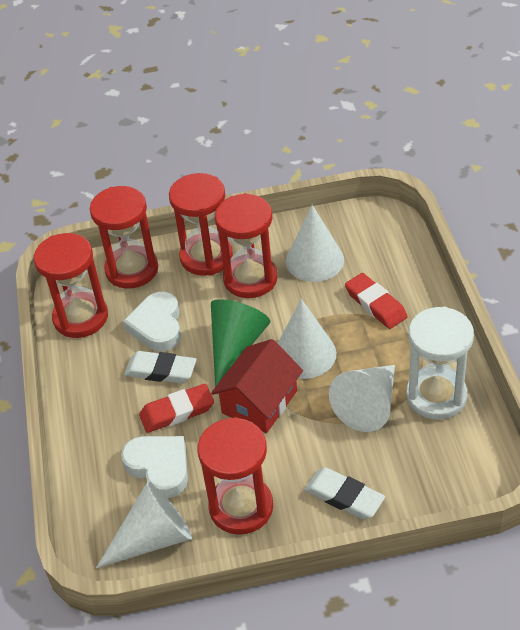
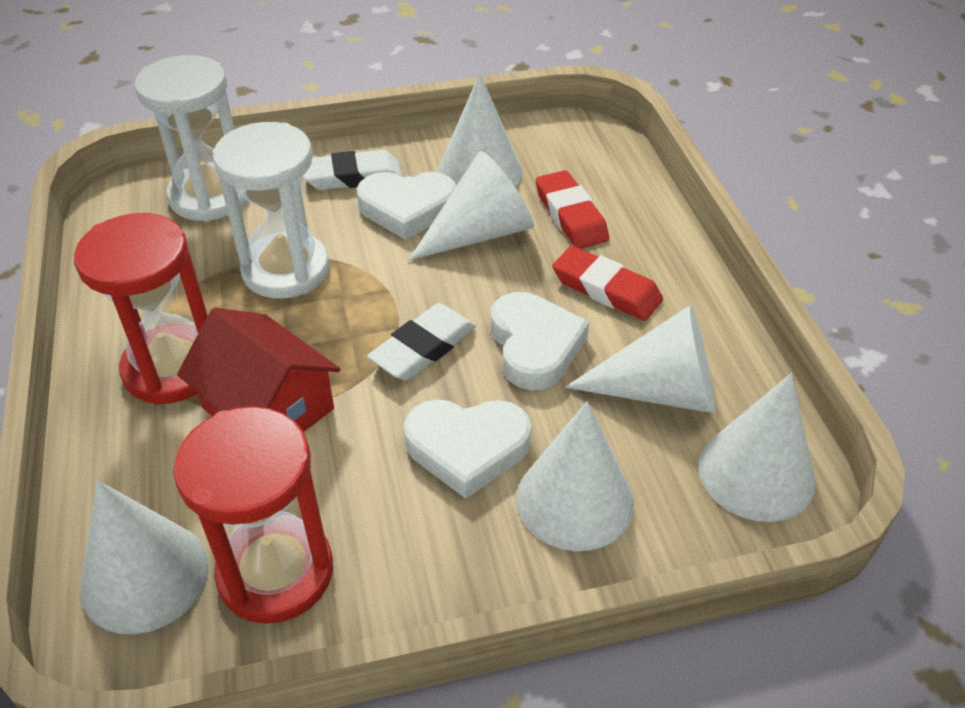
green cone: 1 -> 0
red hourglass: 5 -> 2
white cone: 4 -> 6
white heart: 2 -> 3
white hourglass: 1 -> 2

